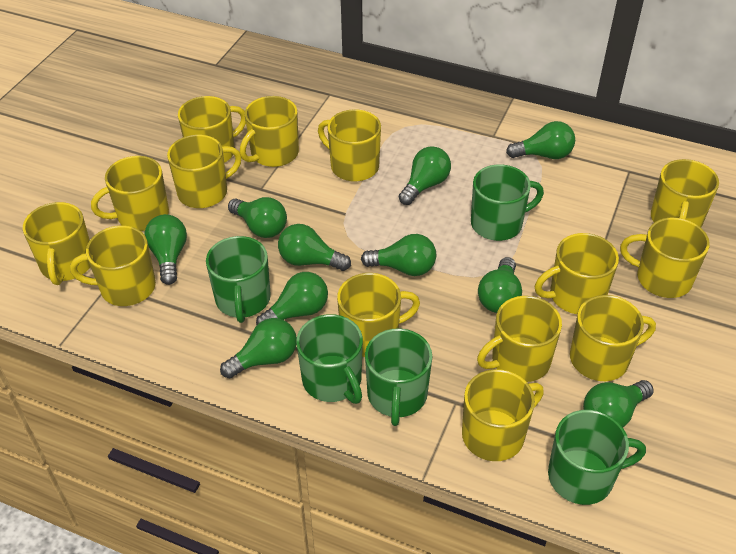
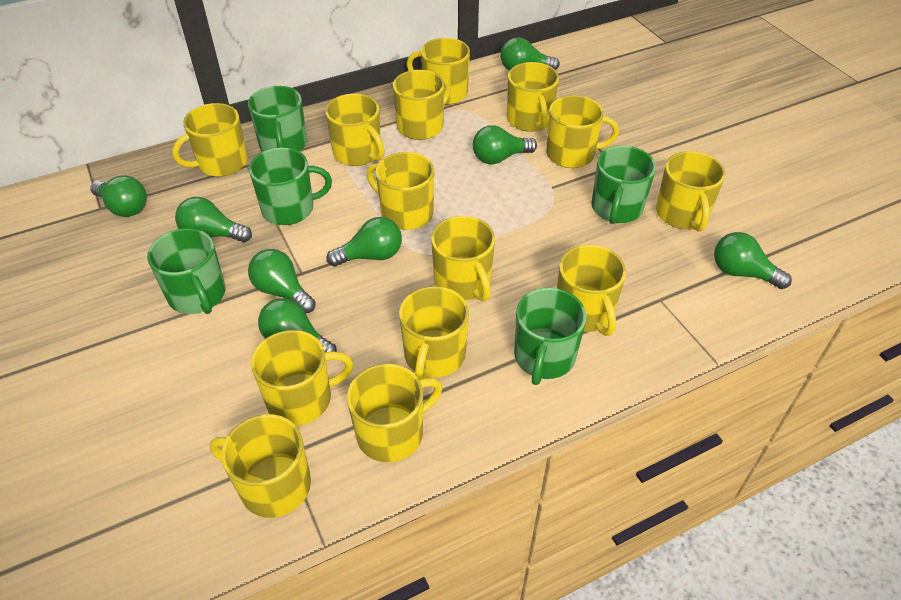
green light bulb: 10 -> 8

